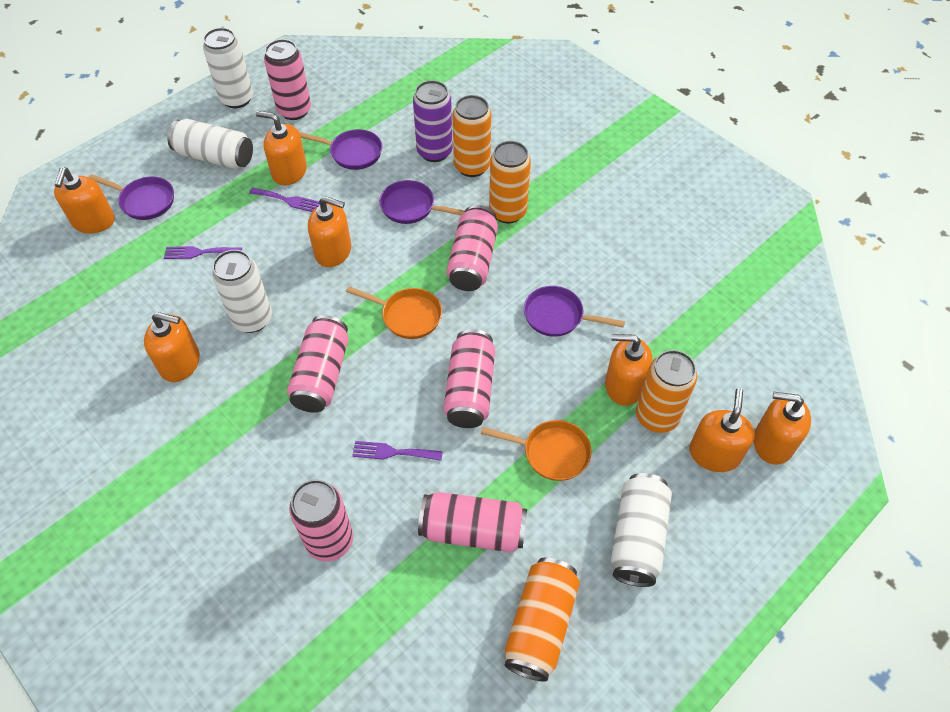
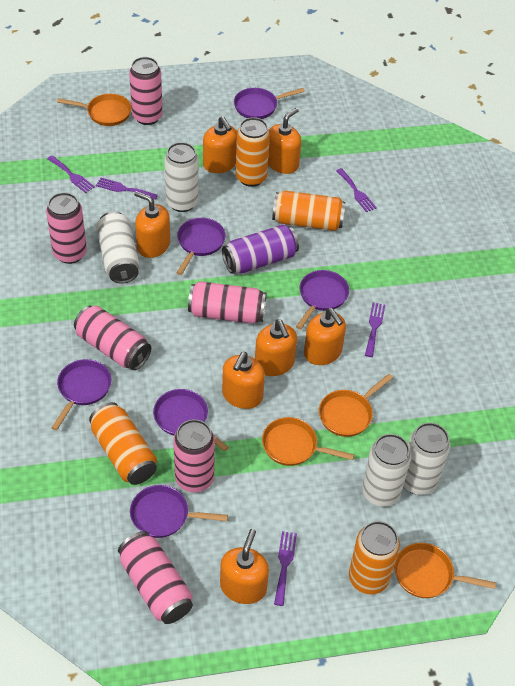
orange pan: 2 -> 4
purple fork: 3 -> 5
purple pan: 4 -> 6

